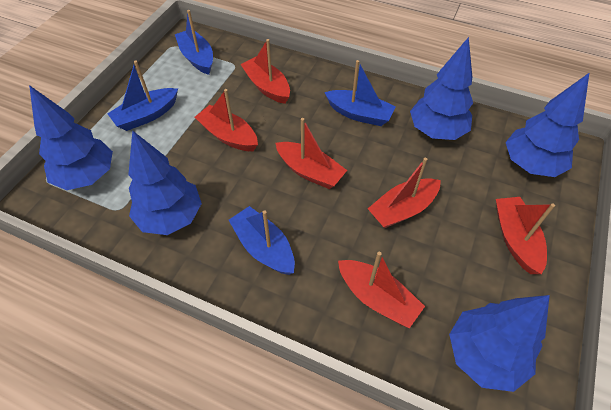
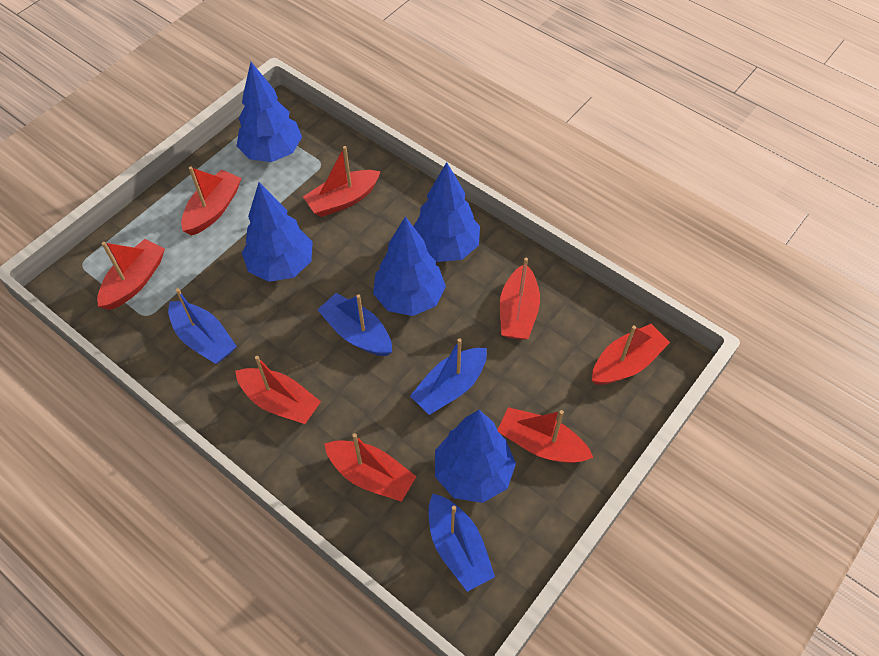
red boat: 6 -> 8

